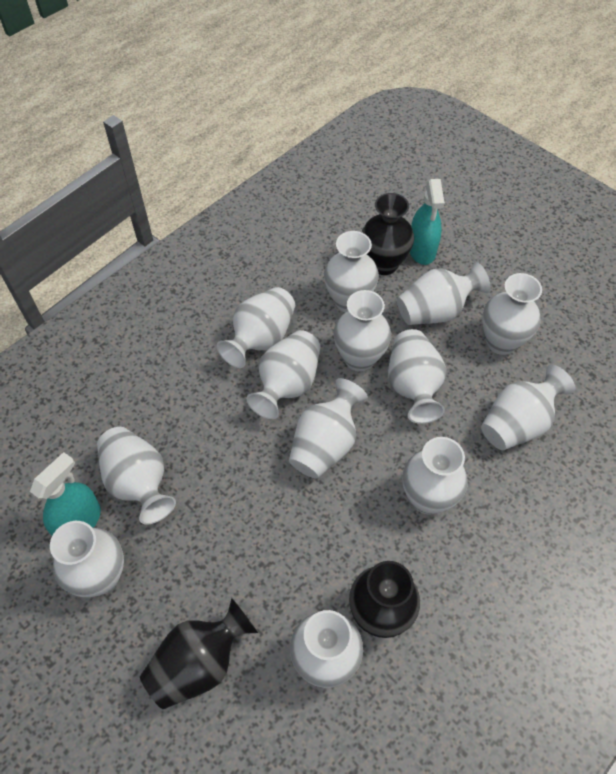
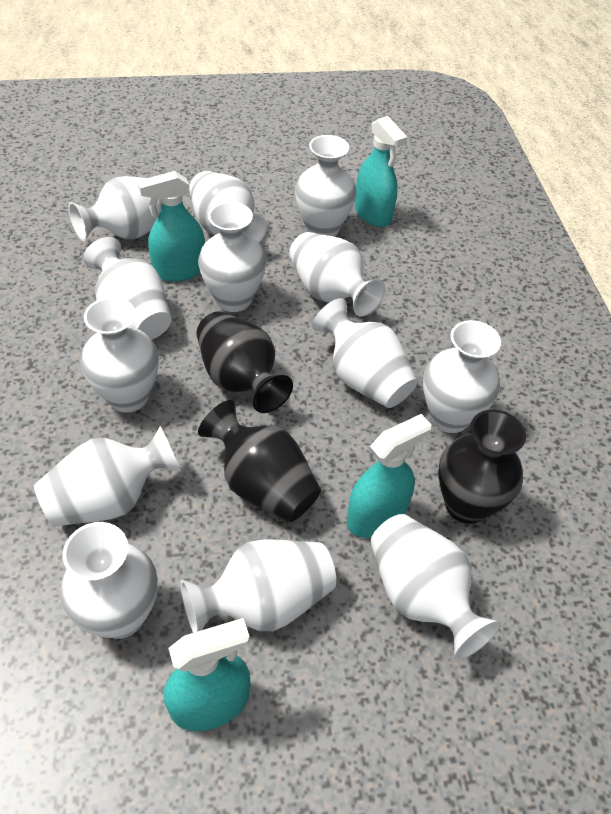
turquoise spray bottle: 2 -> 4

